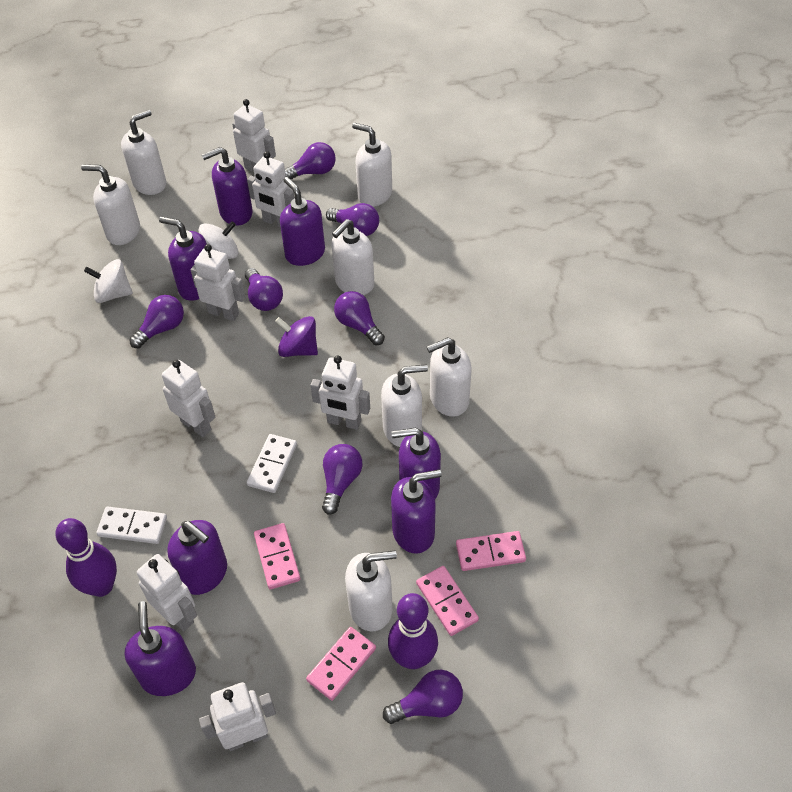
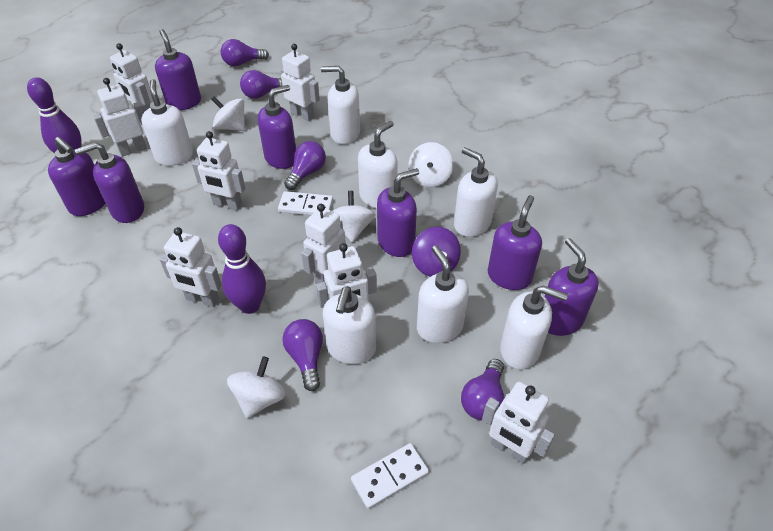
pink domino: 4 -> 0
purple light bulb: 7 -> 5
white robot: 7 -> 8
white spinning top: 2 -> 4

